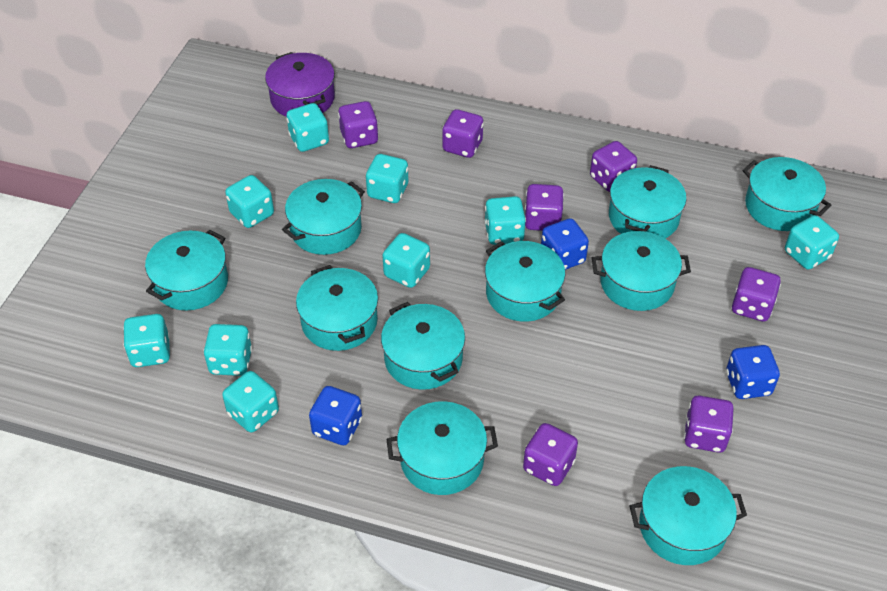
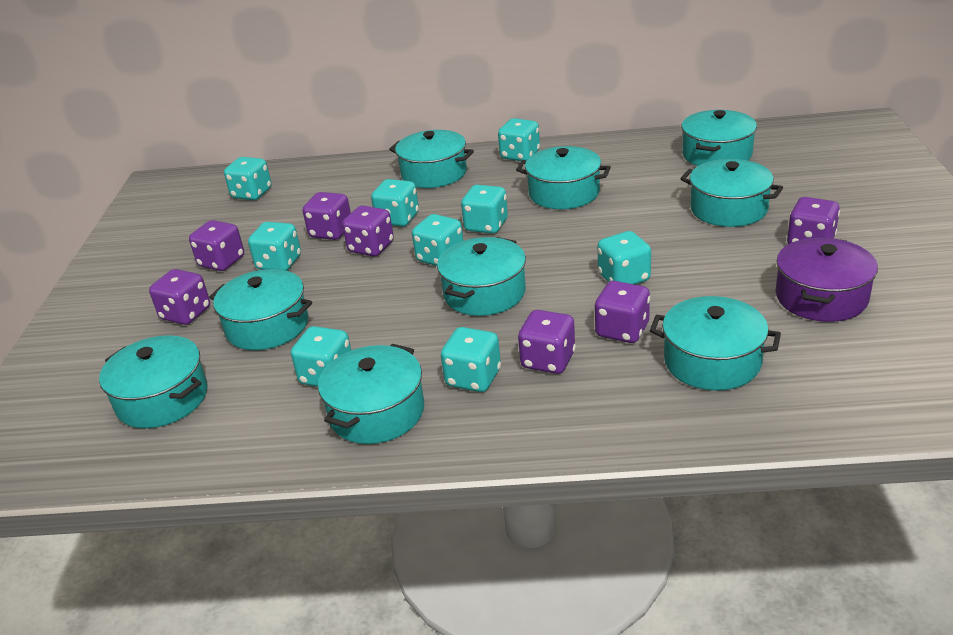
blue dice: 3 -> 0
turquoise pot: 10 -> 9

